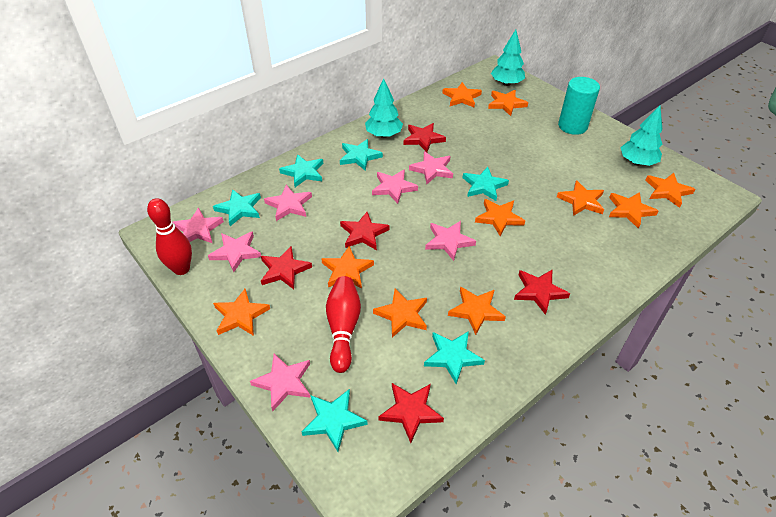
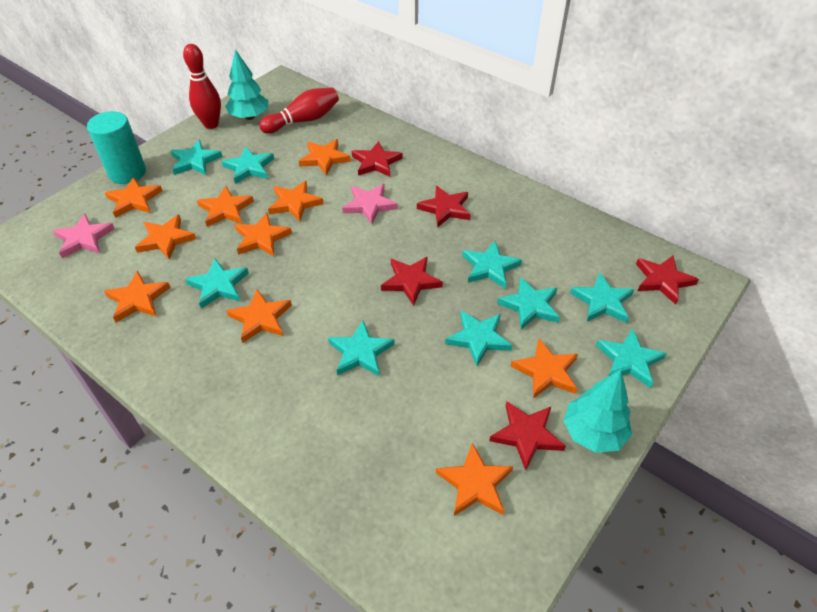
pink star: 7 -> 2
turquoise star: 6 -> 9
turquoise tree: 3 -> 2

